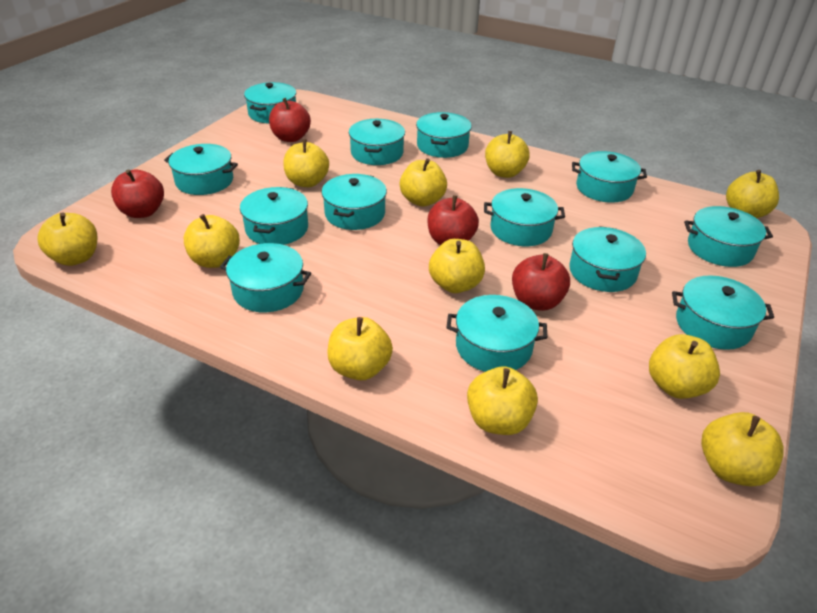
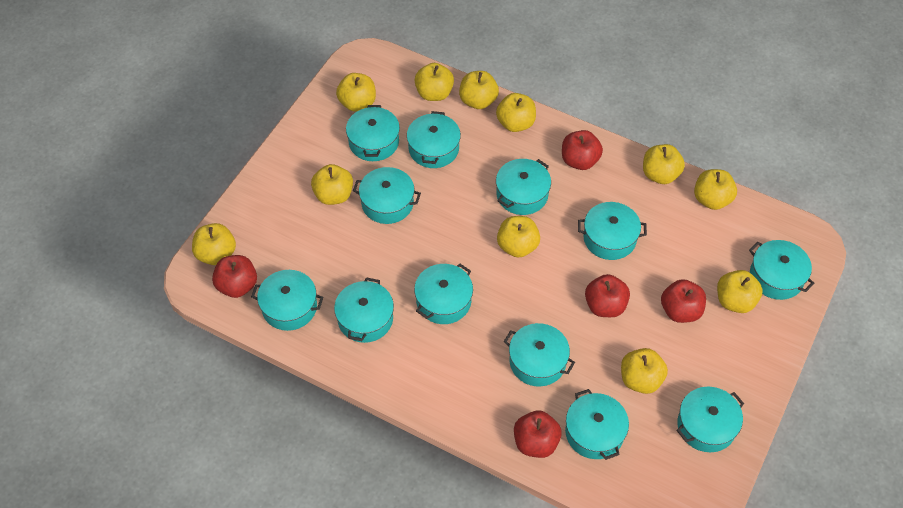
red apple: 4 -> 5
turquoise pot: 13 -> 12

